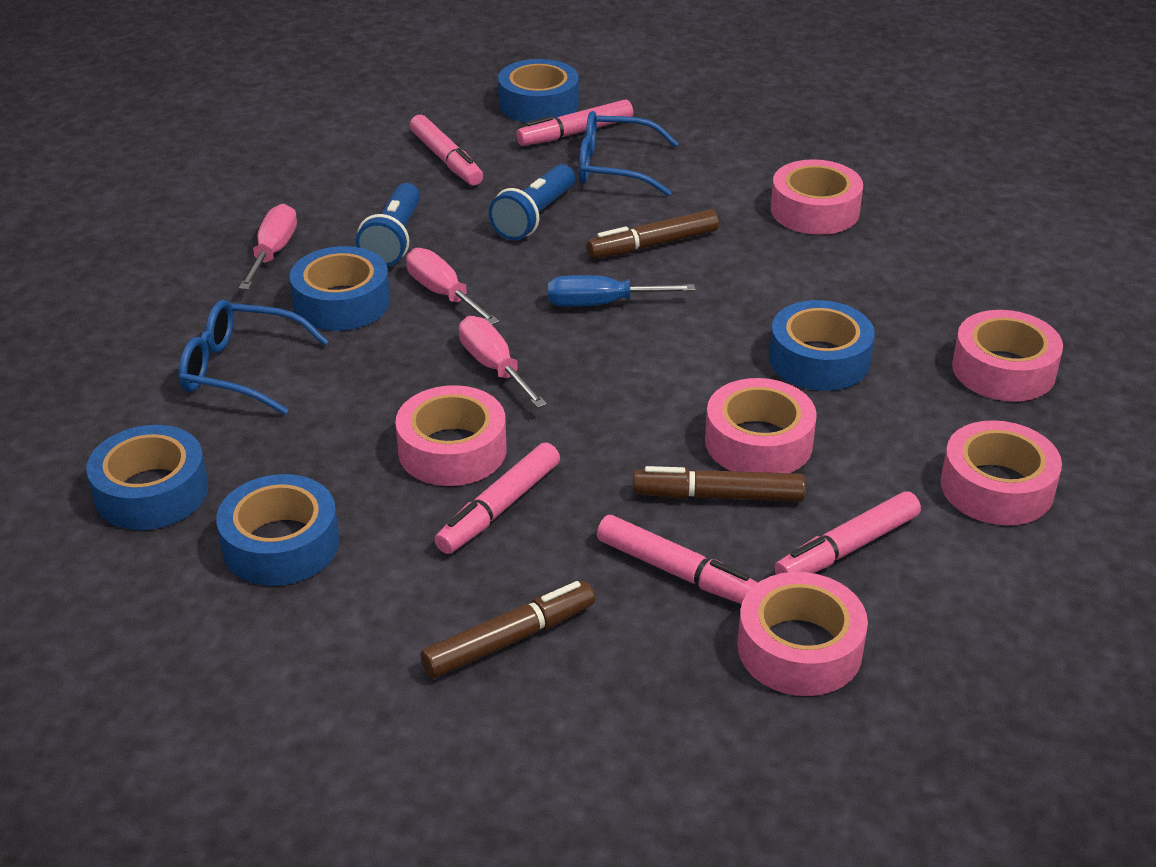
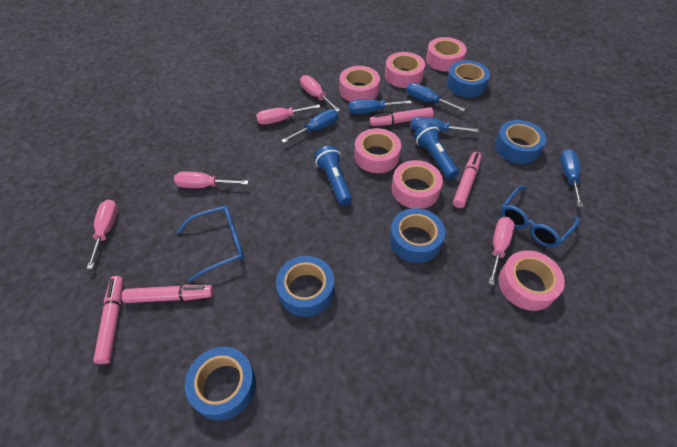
blue screwdriver: 1 -> 5
brown marker: 3 -> 0
pink marker: 5 -> 4
pink screwdriver: 3 -> 5

